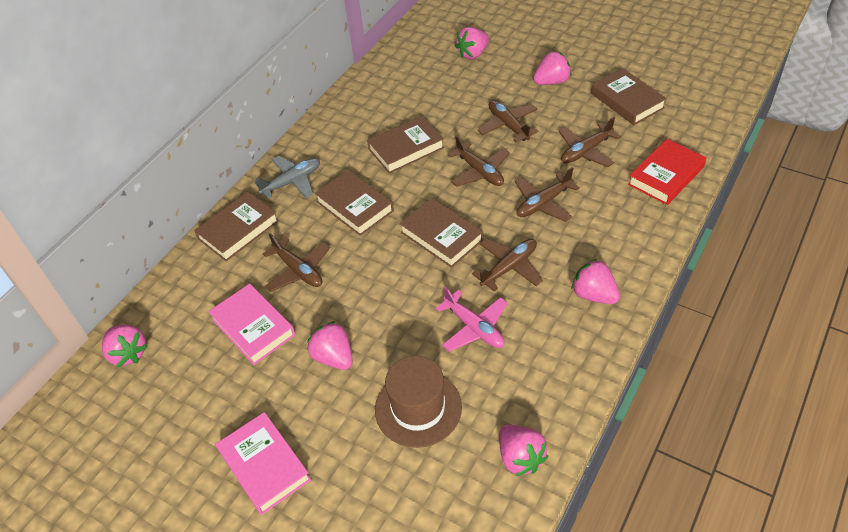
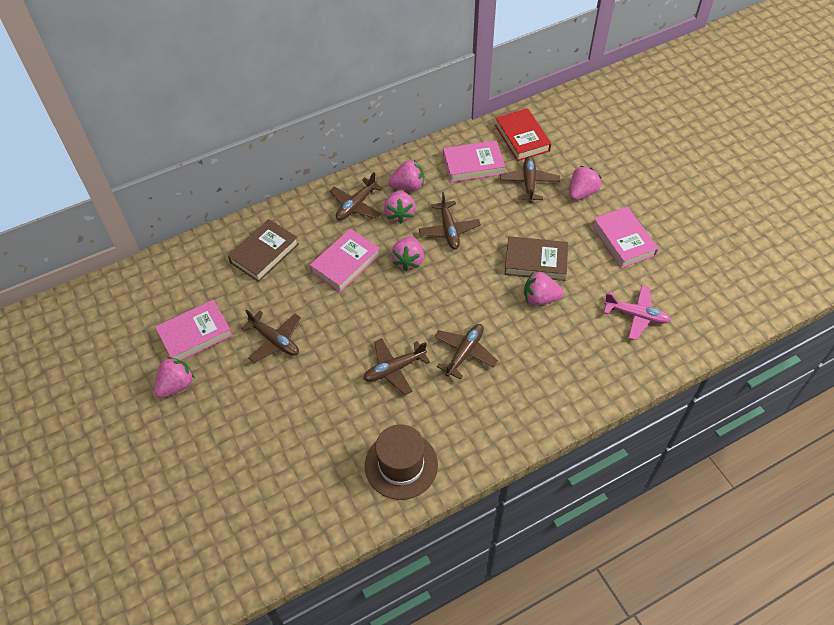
brown book: 5 -> 2
grey plane: 1 -> 0
pink book: 2 -> 4

